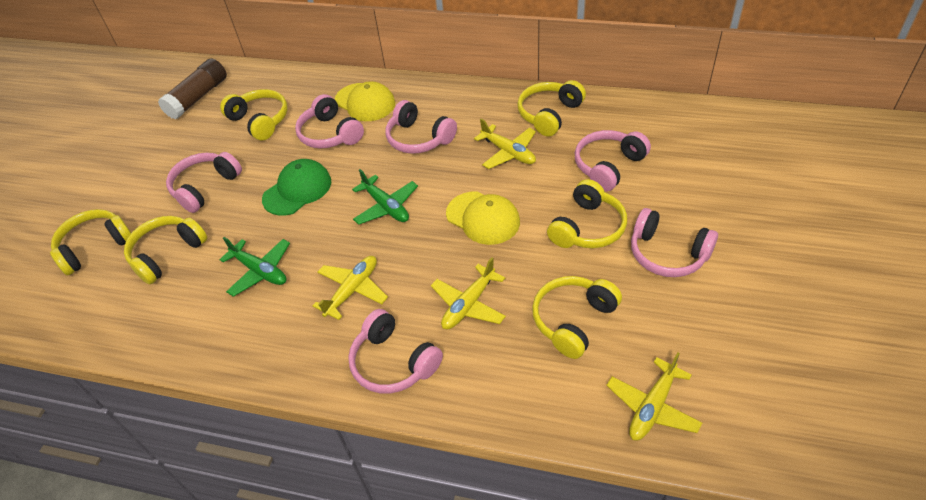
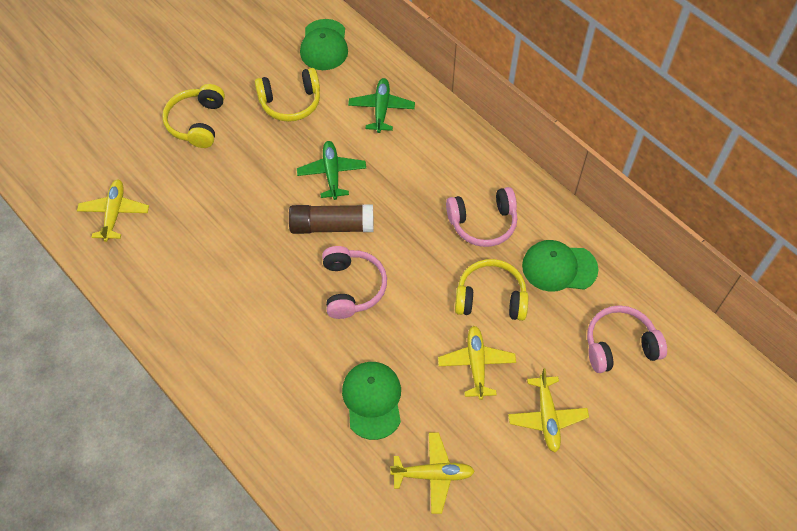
green cap: 1 -> 3
pink headphones: 6 -> 3
yellow cap: 2 -> 0
yellow headphones: 6 -> 3

